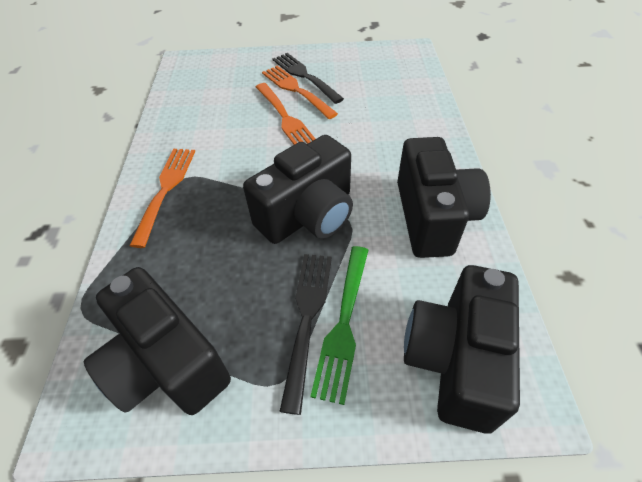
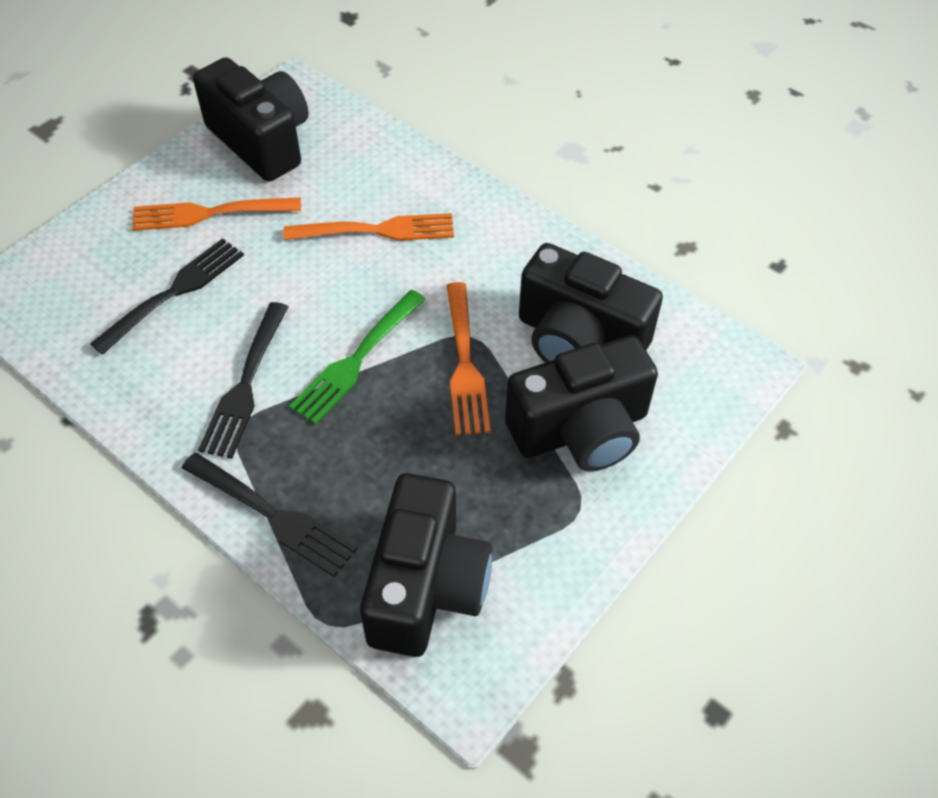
black fork: 2 -> 3

